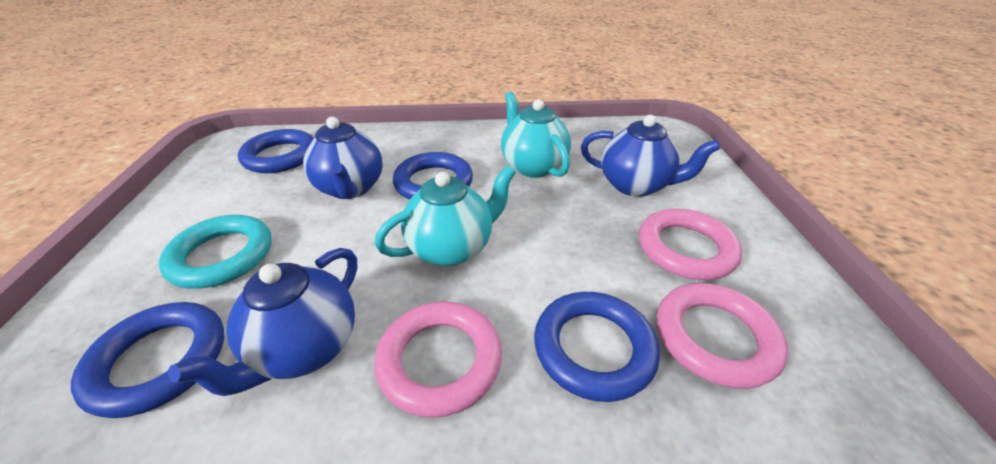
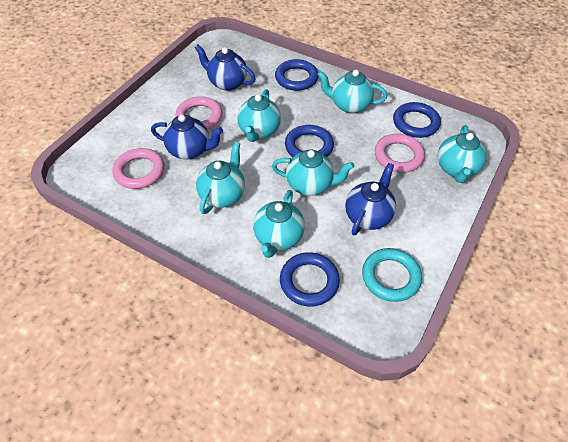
turquoise teapot: 2 -> 6

